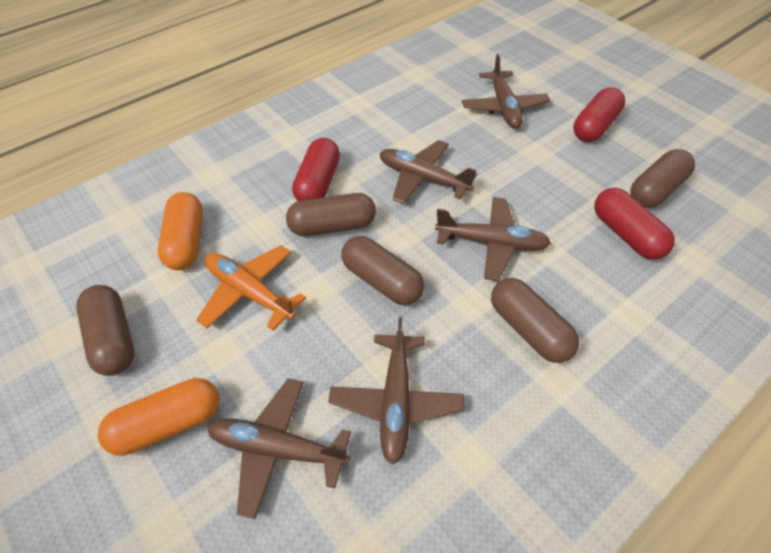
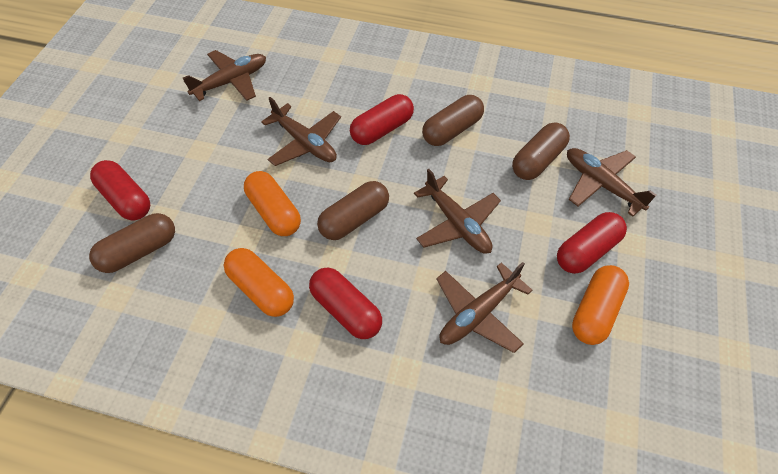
brown capsule: 5 -> 4
orange capsule: 2 -> 3
orange plane: 1 -> 0
red capsule: 3 -> 4

